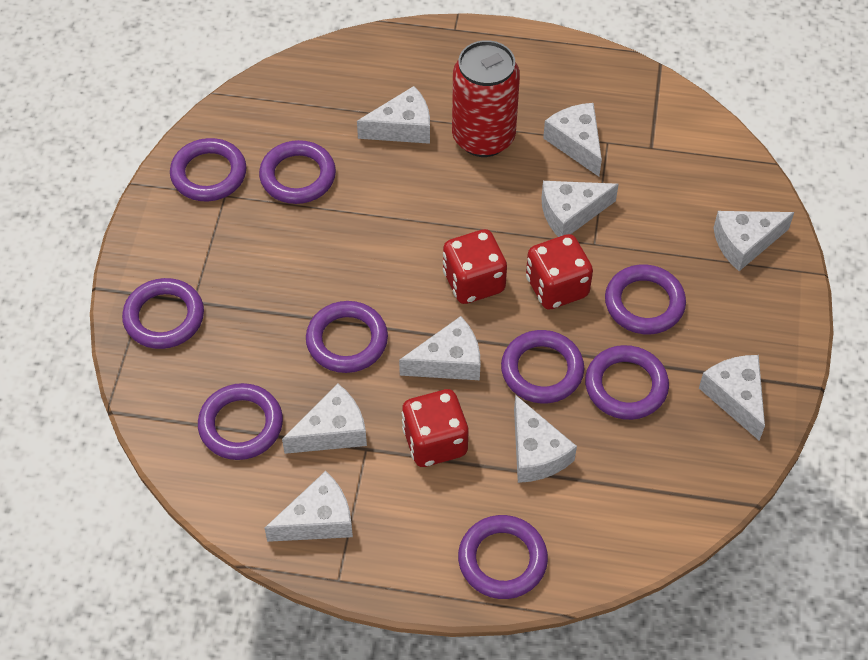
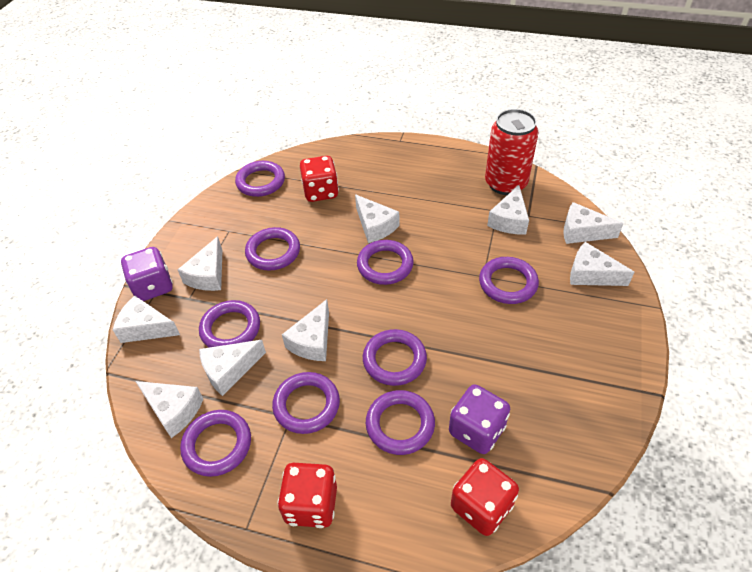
purple dice: 0 -> 2

